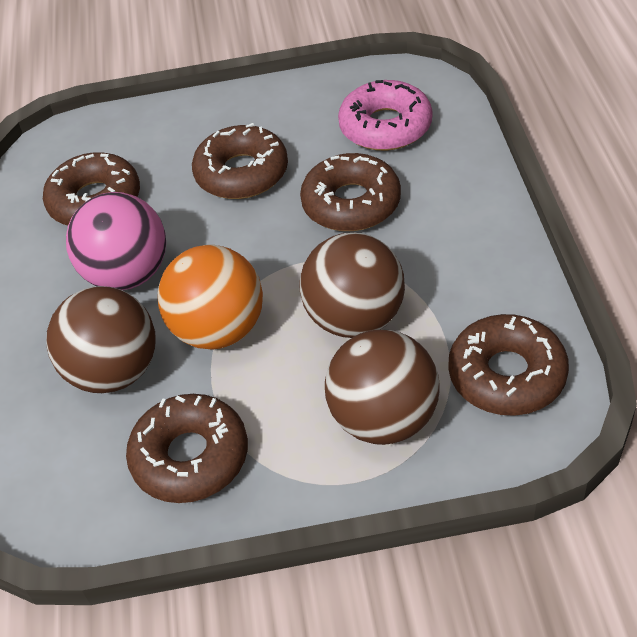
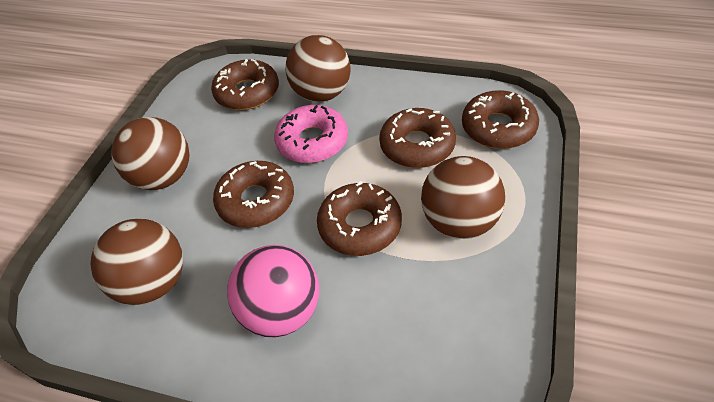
brown ball: 3 -> 4
orange ball: 1 -> 0

